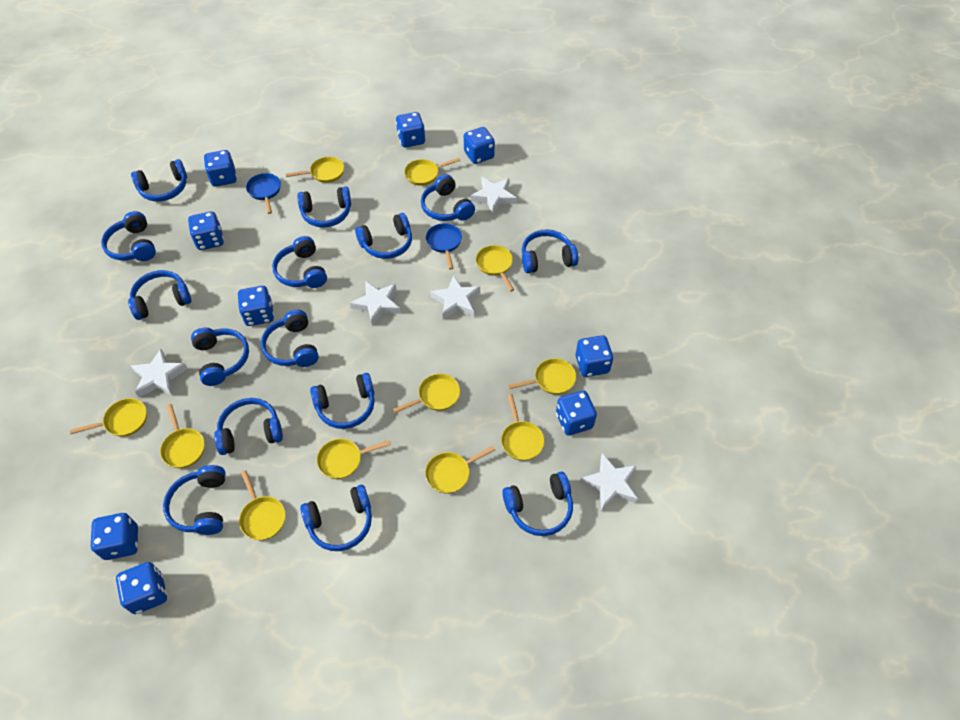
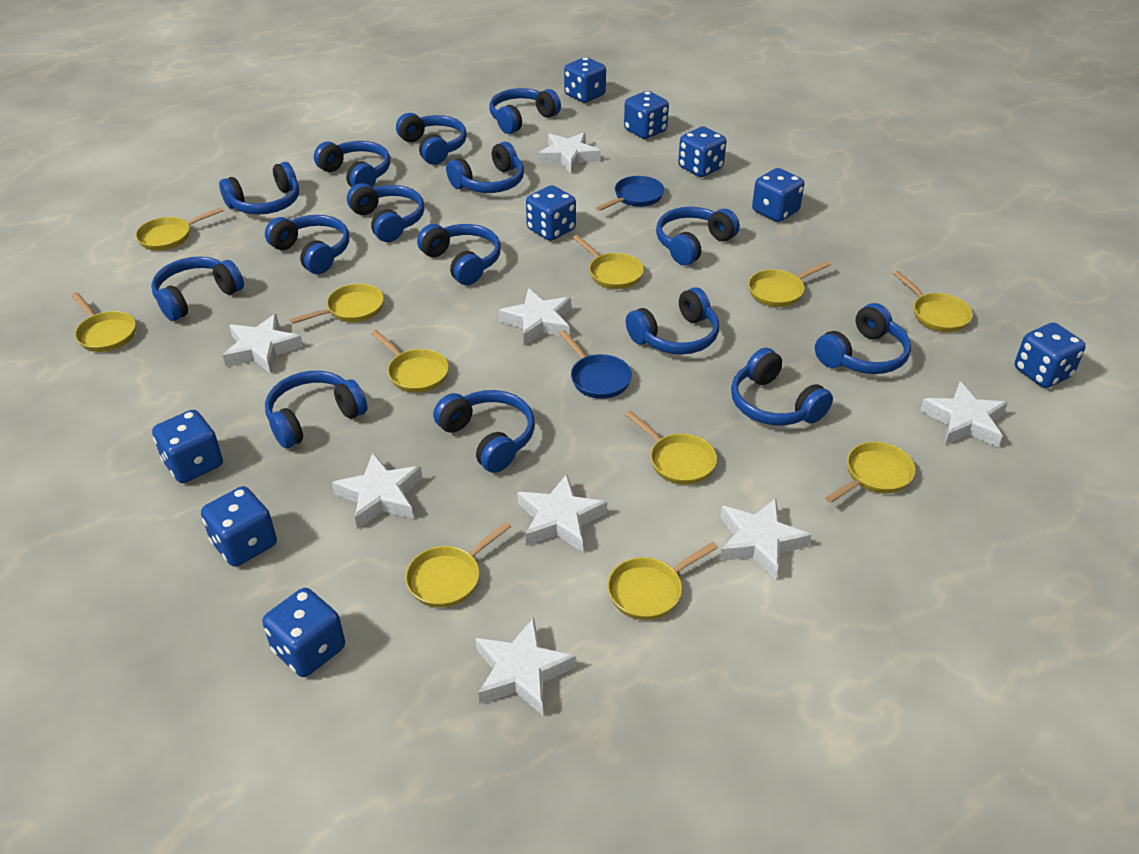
white star: 5 -> 8

